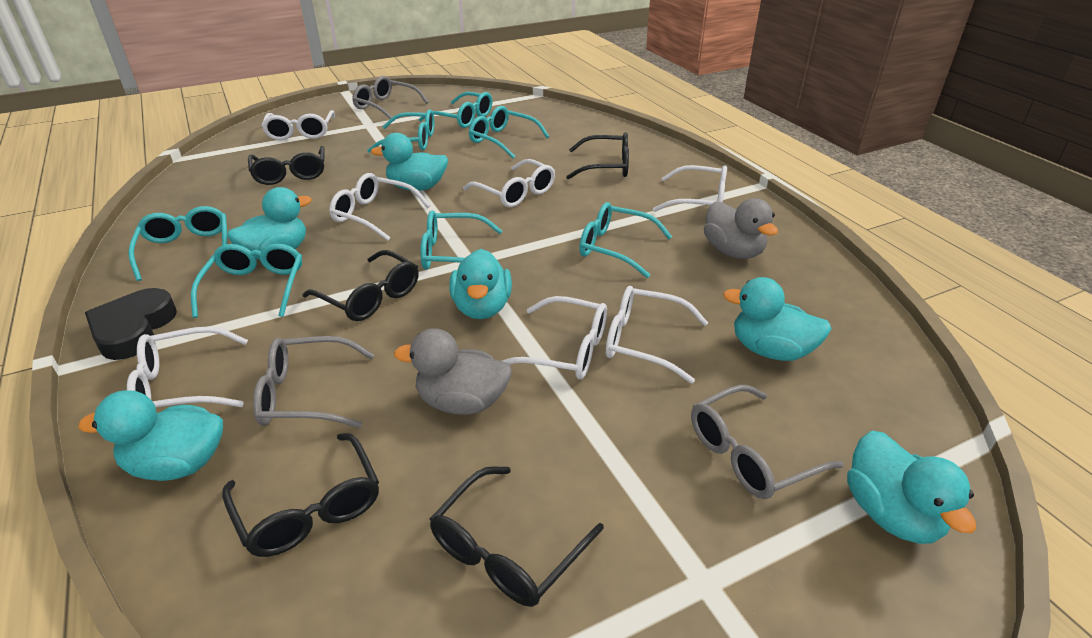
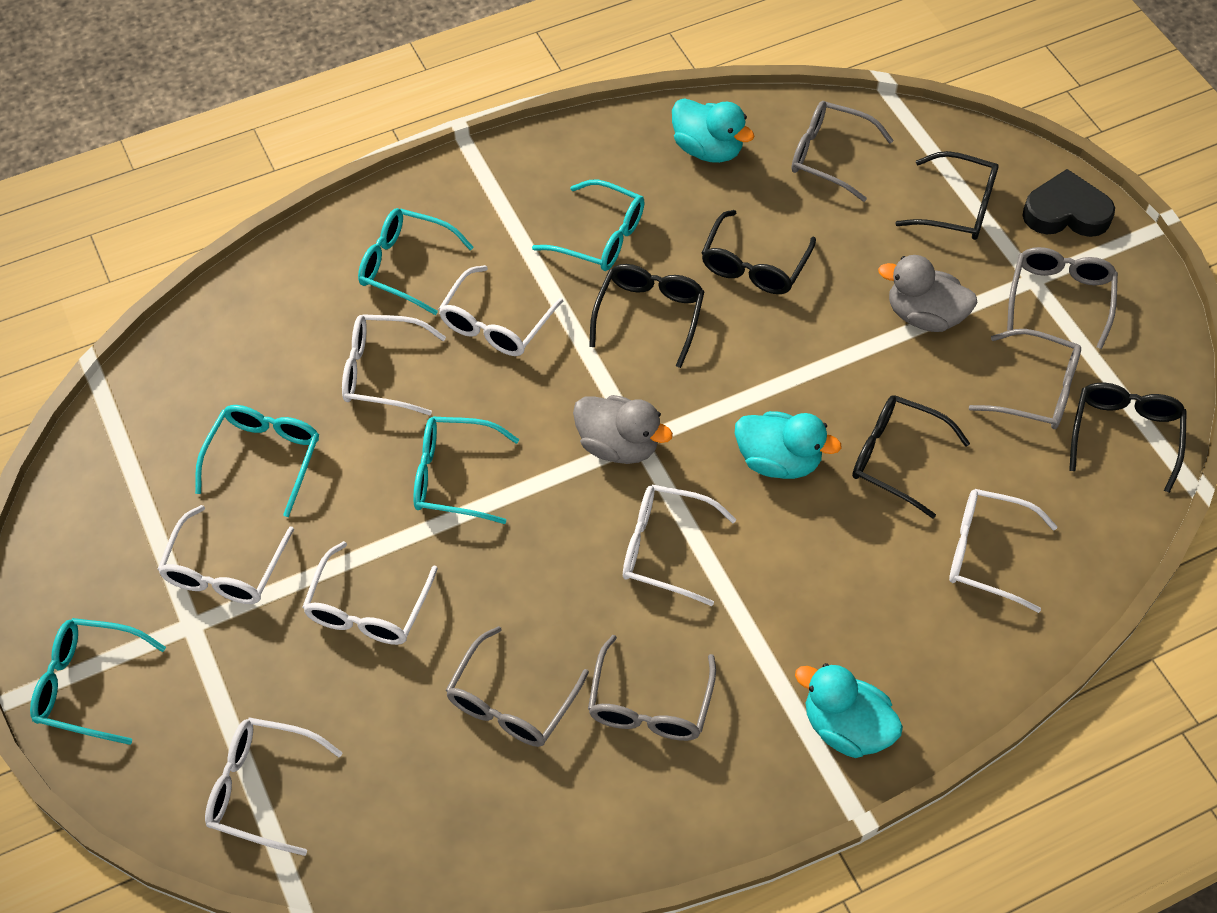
grey glasses: 3 -> 5
turquoise duck: 6 -> 3
turquoise glasses: 7 -> 5

